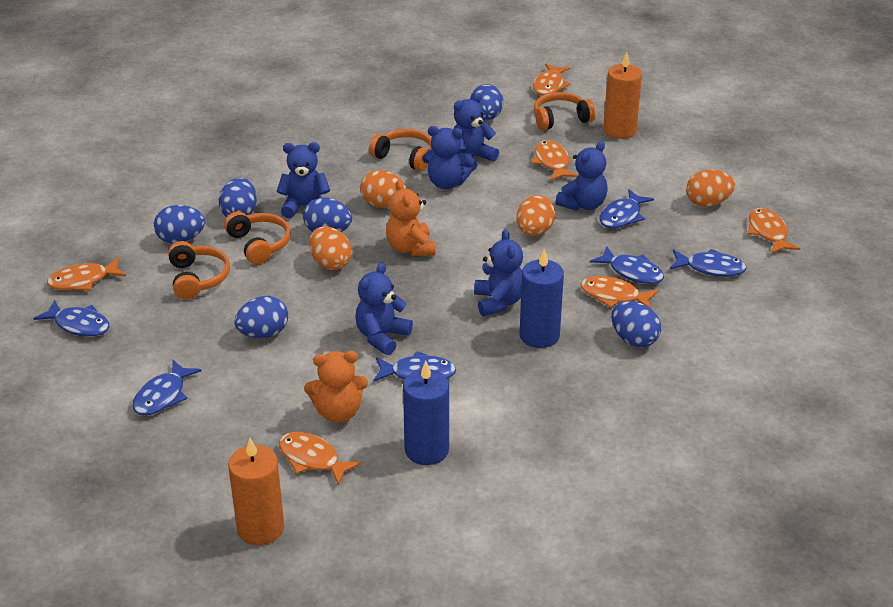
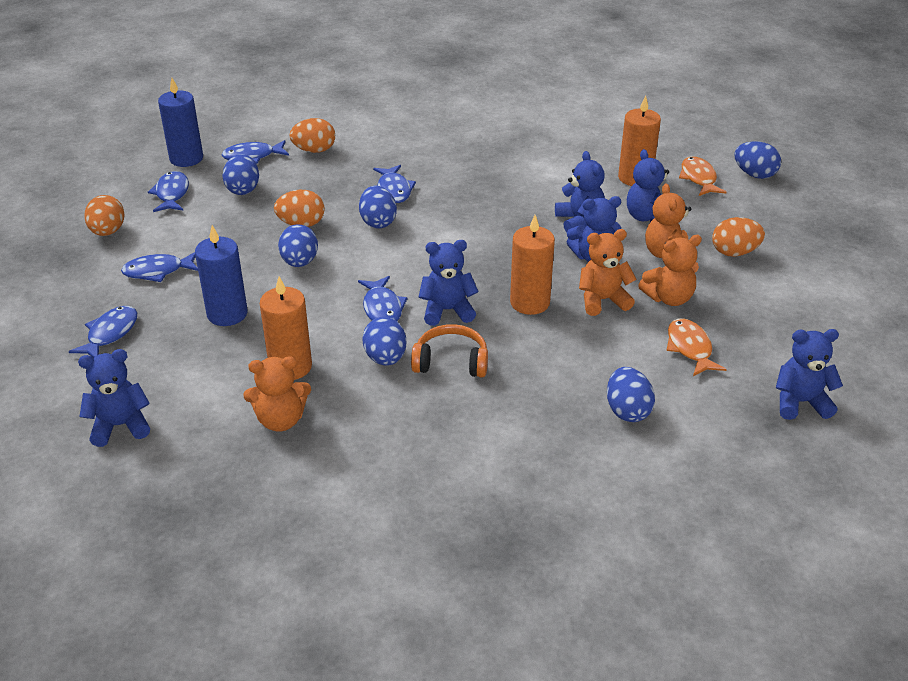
orange candle: 2 -> 3
orange fish: 6 -> 2
orange headphones: 4 -> 1
orange teddy bear: 2 -> 4

